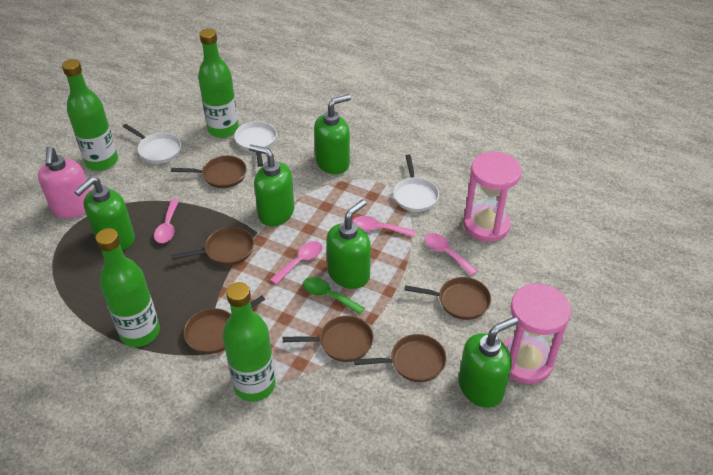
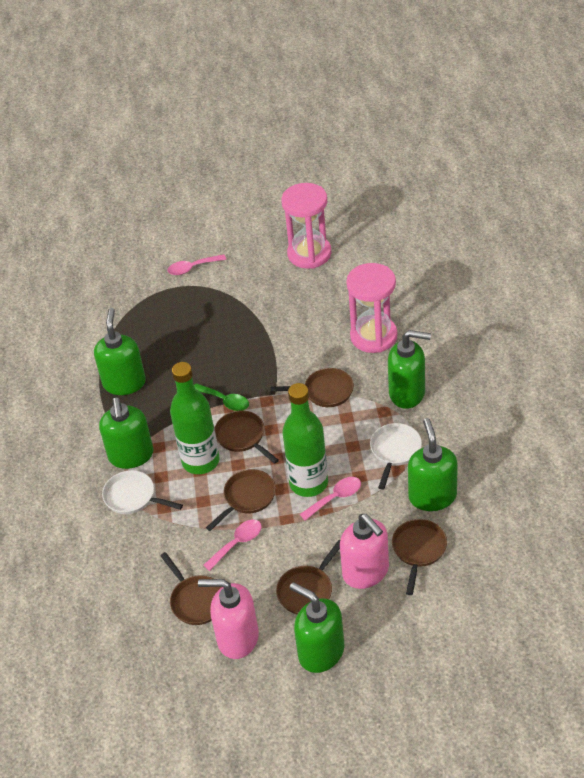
green bottle: 4 -> 2
pink soap dispenser: 1 -> 2
pink spoon: 4 -> 3
white pan: 3 -> 2

